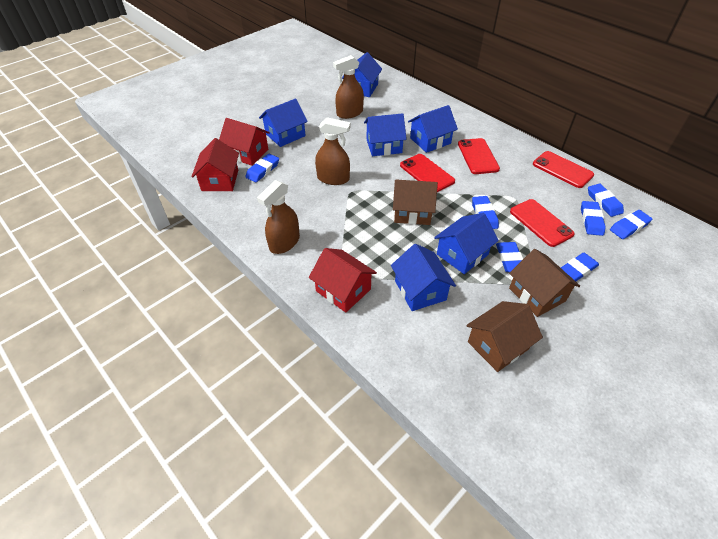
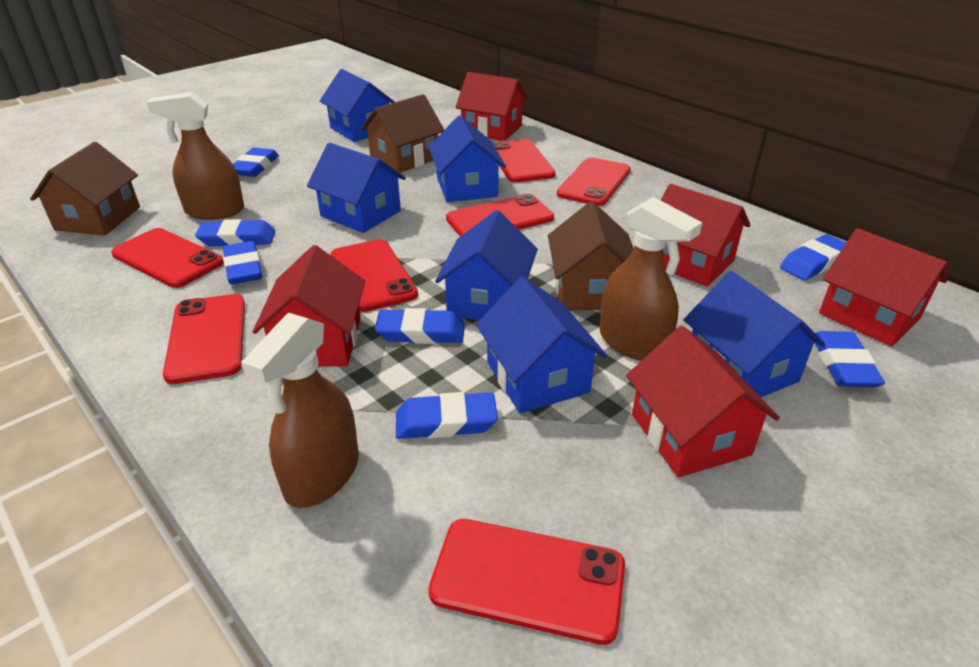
red house: 3 -> 5
red phone: 4 -> 7

